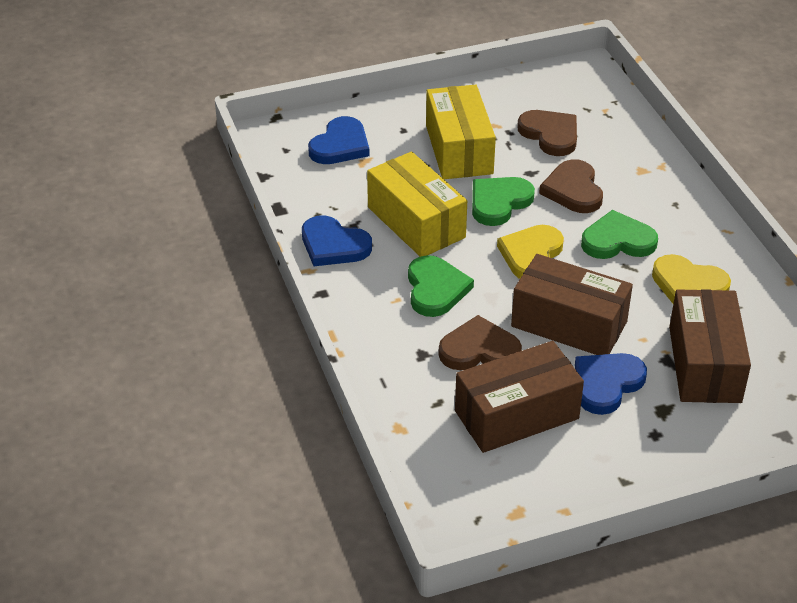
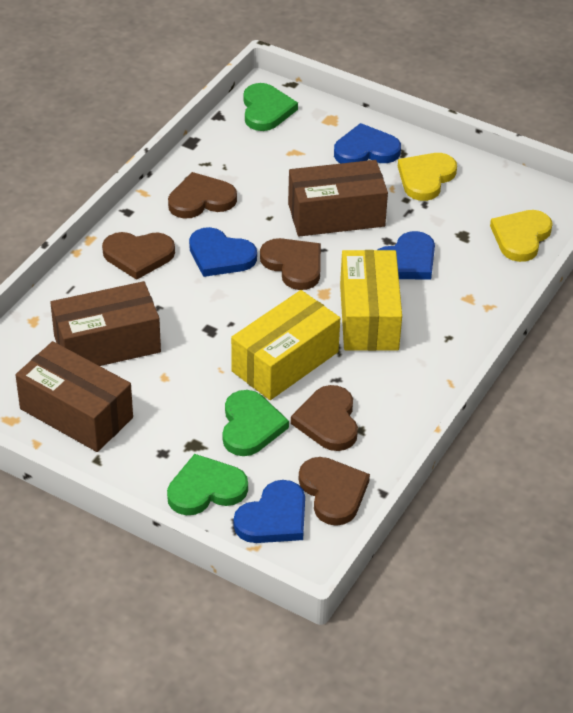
blue heart: 3 -> 4
brown heart: 3 -> 5

